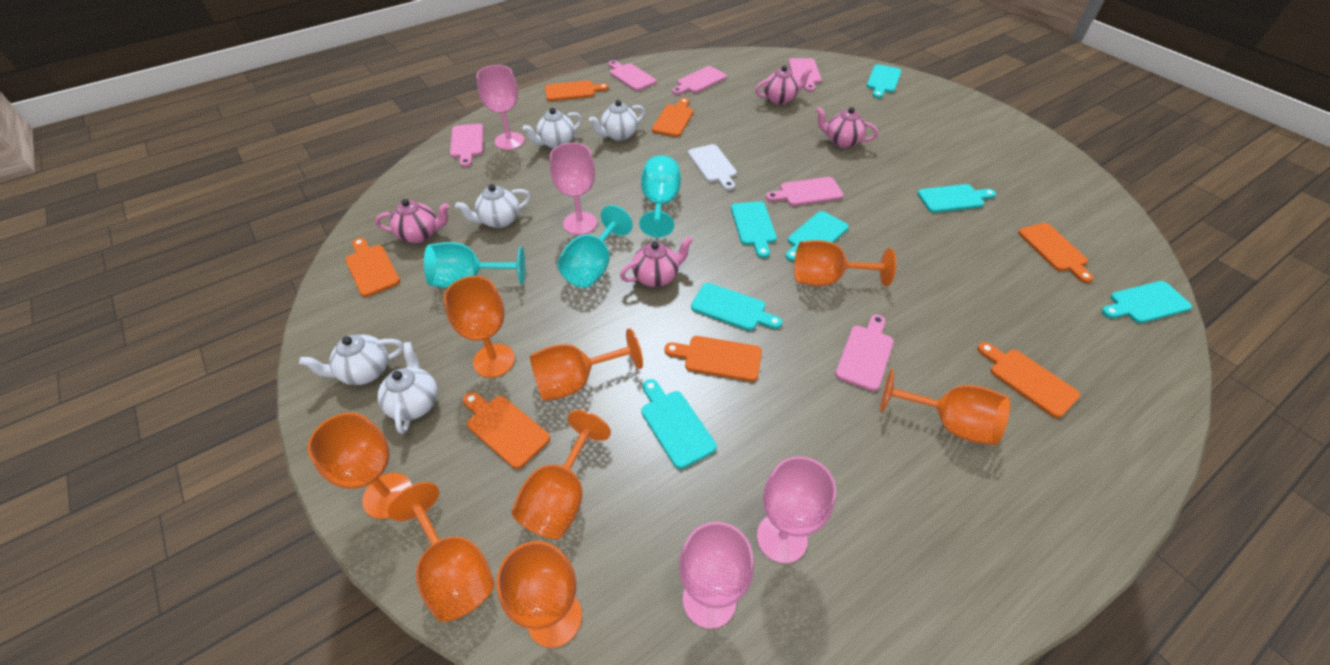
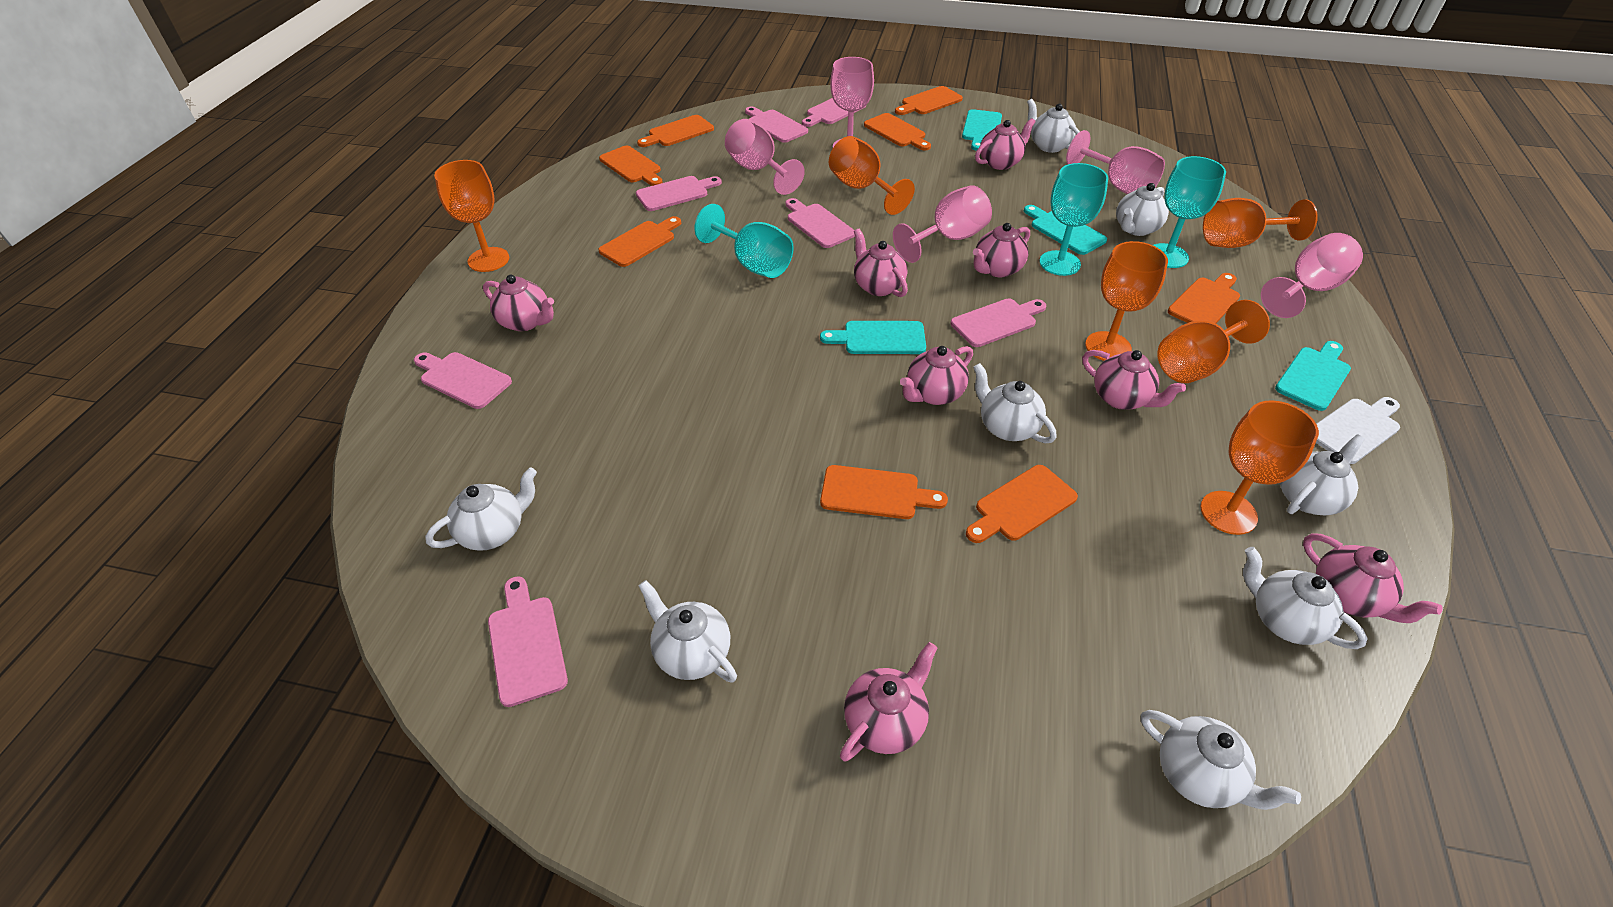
orange cutting board: 7 -> 8
orange goblet: 8 -> 6
pink cutting board: 6 -> 7
pink goblet: 4 -> 5
pink teapot: 4 -> 8
turquoise cutting board: 7 -> 4
white teapot: 5 -> 8

